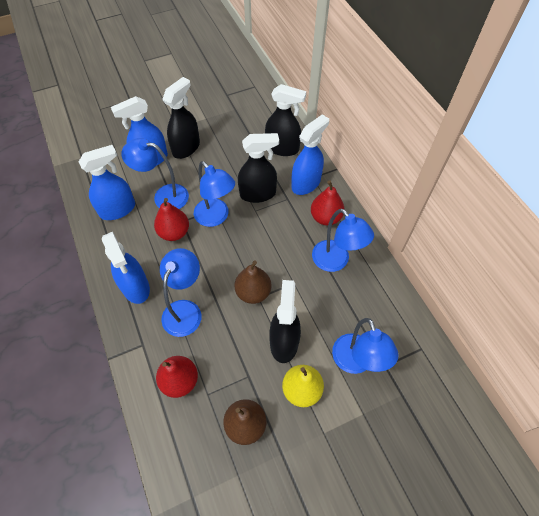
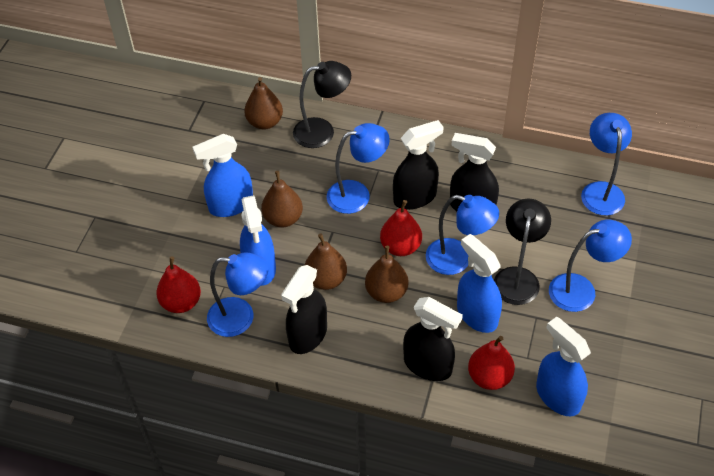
black lamp: 0 -> 2
brown pear: 2 -> 4
yellow pear: 1 -> 0

